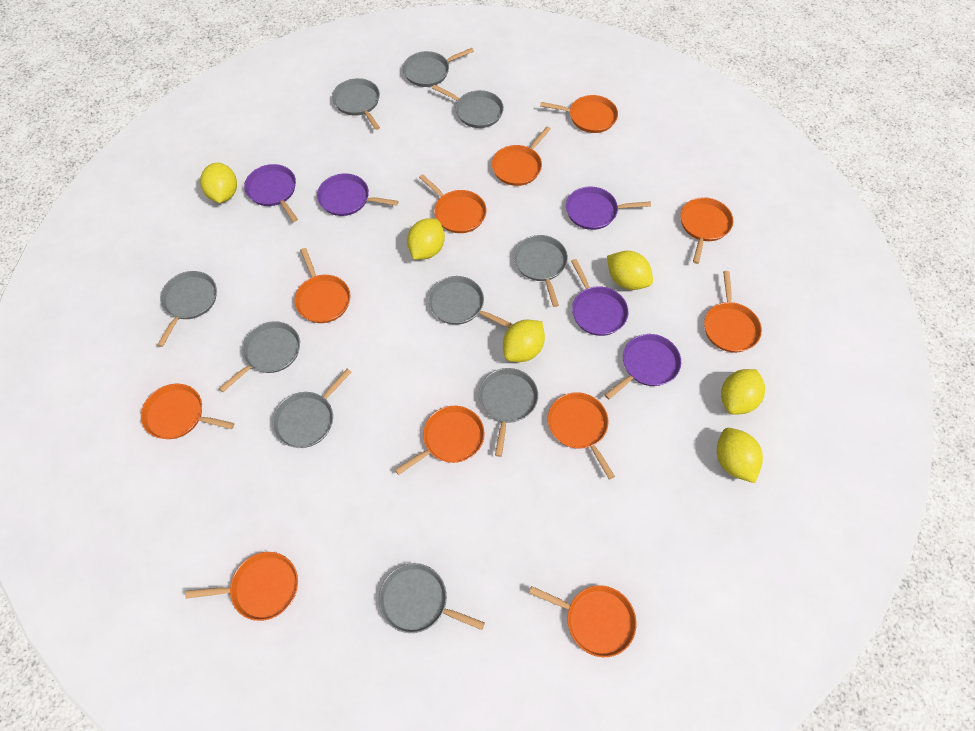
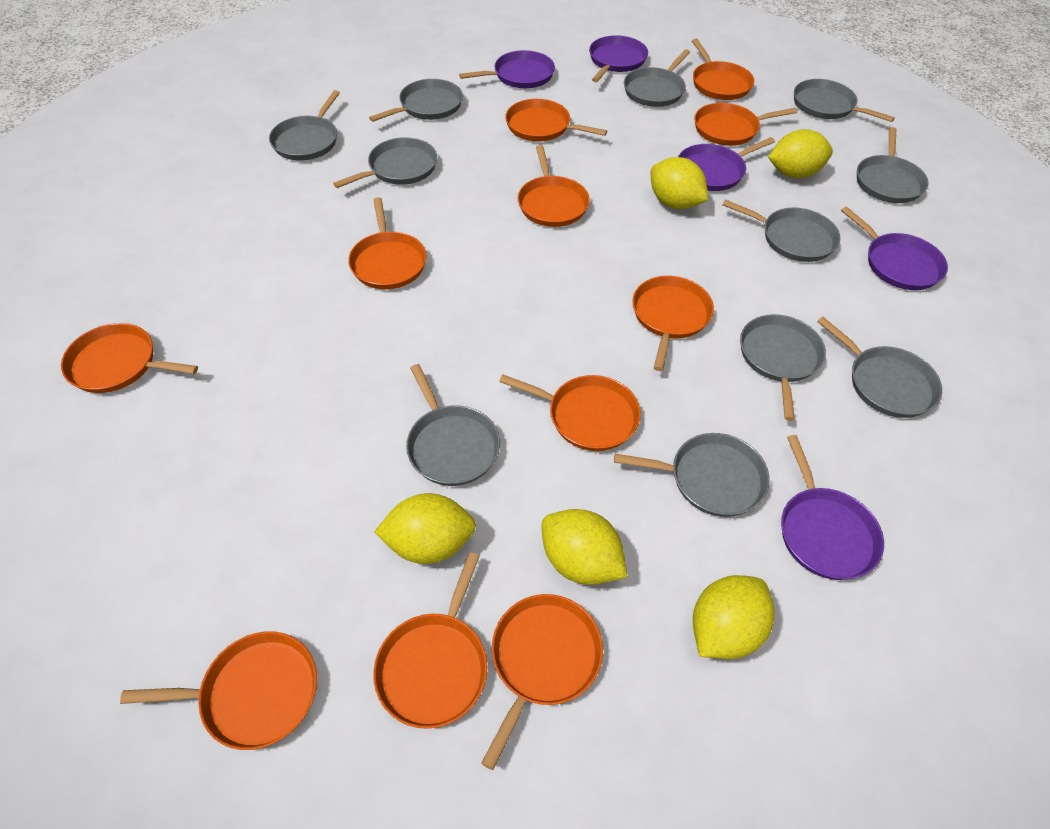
grey pan: 10 -> 11
yellow lemon: 6 -> 5

